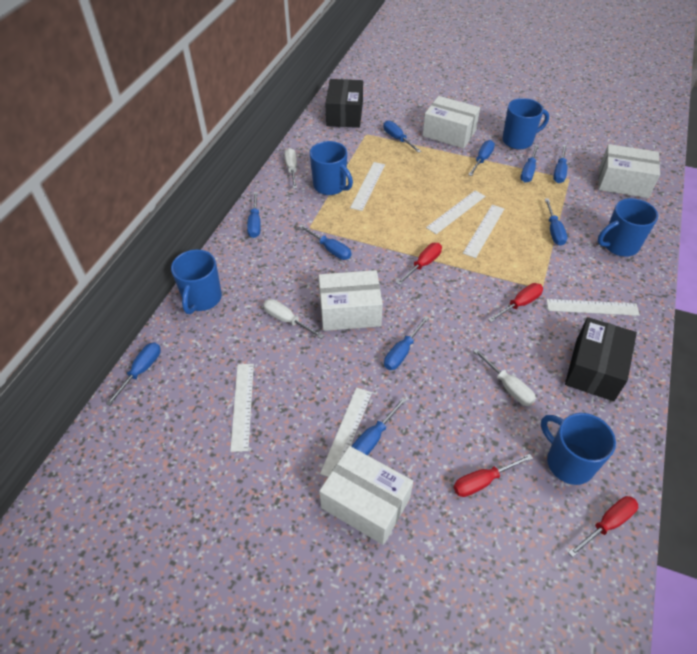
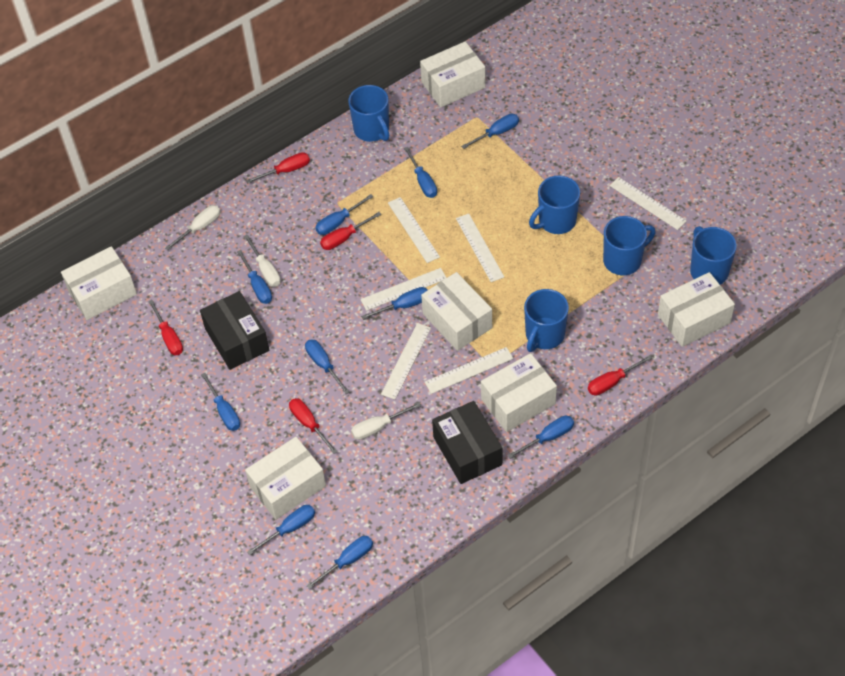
red screwdriver: 4 -> 5
white box: 4 -> 6

